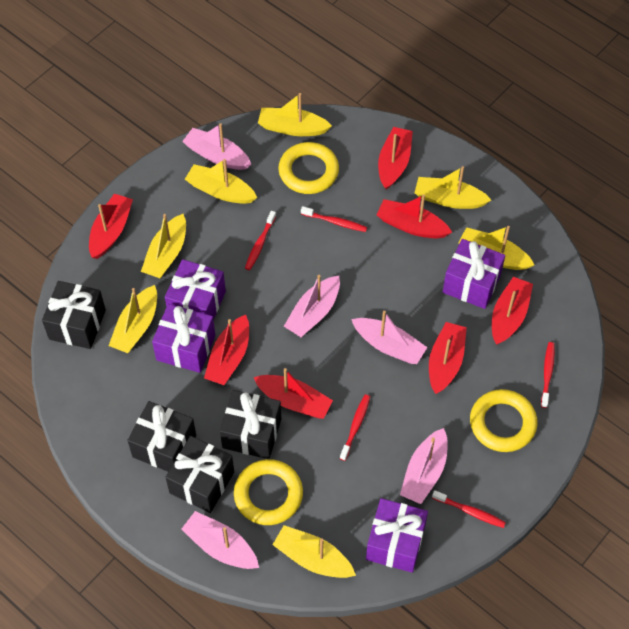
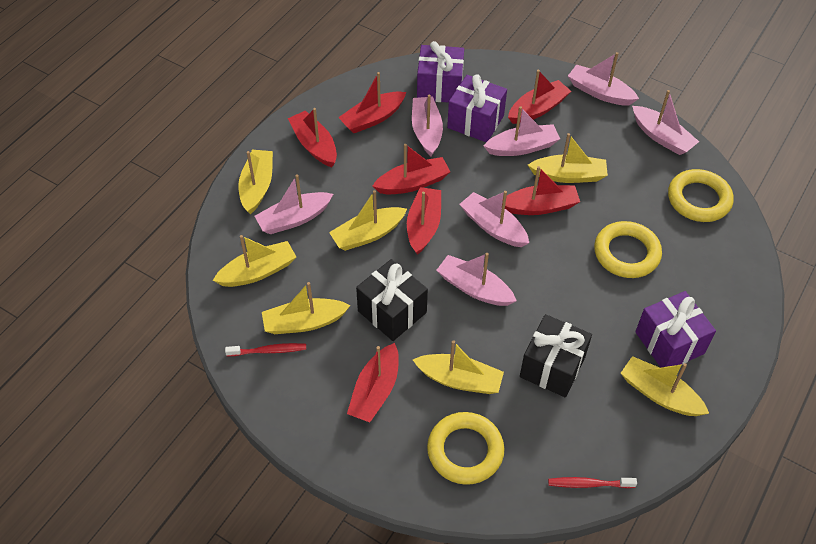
black gift: 4 -> 2
pink boat: 5 -> 7
purple gift: 4 -> 3
red toothbrush: 5 -> 2

